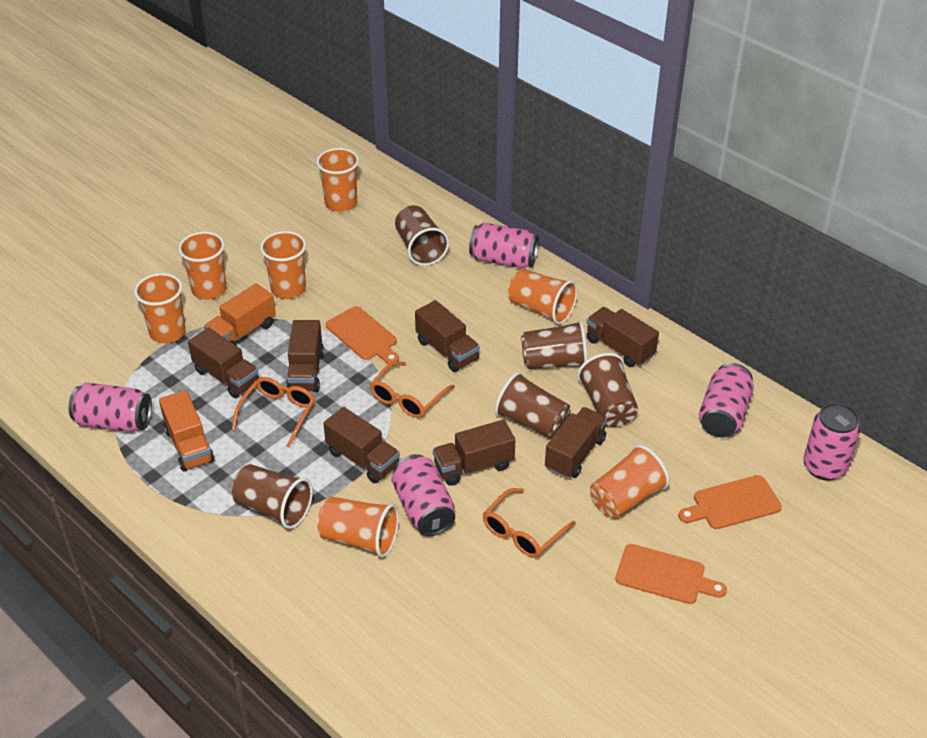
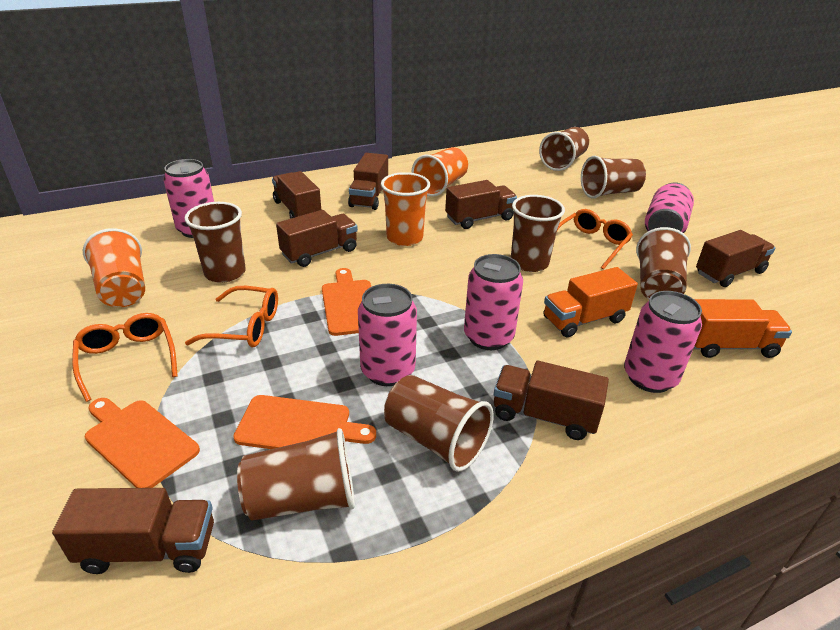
brown cup: 5 -> 7
orange cup: 7 -> 3

